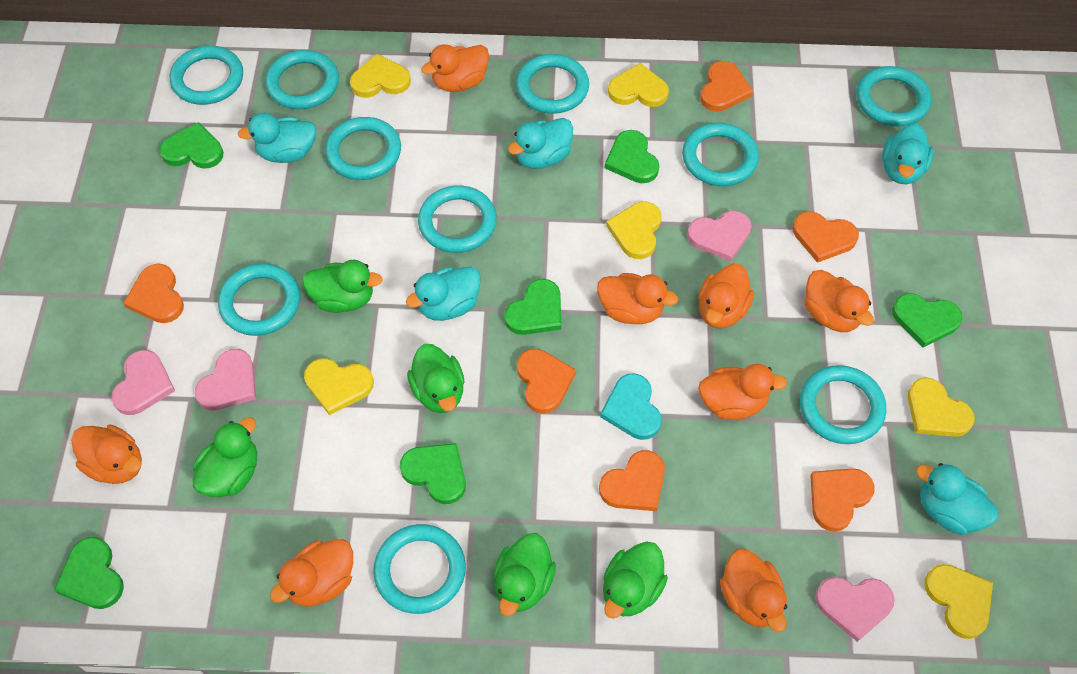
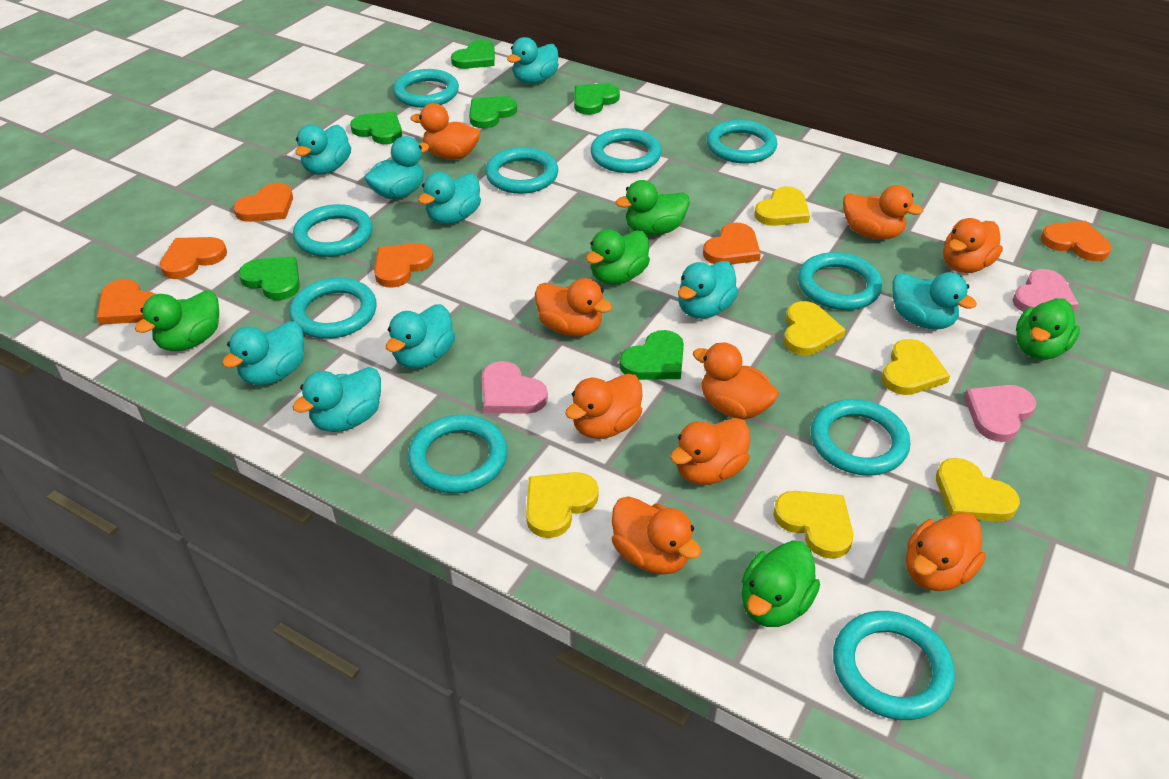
orange duck: 8 -> 9
pink heart: 4 -> 3
turquoise duck: 5 -> 9
turquoise heart: 1 -> 0

